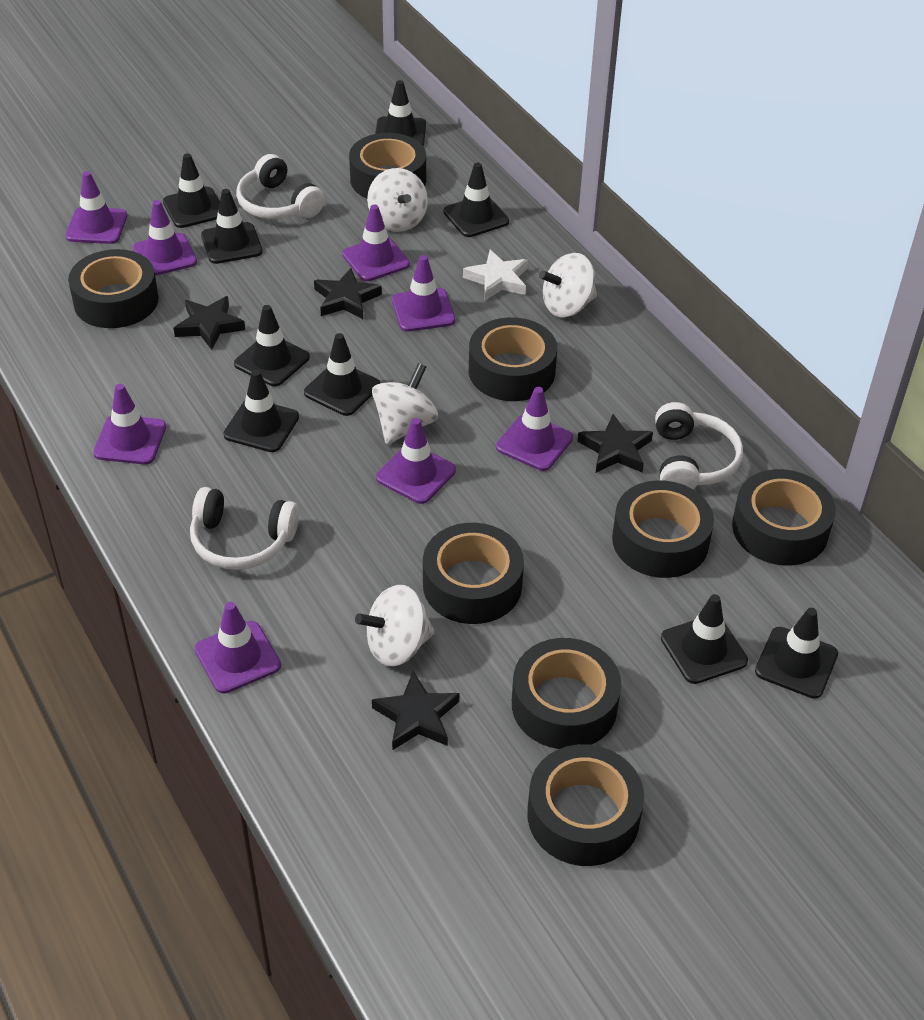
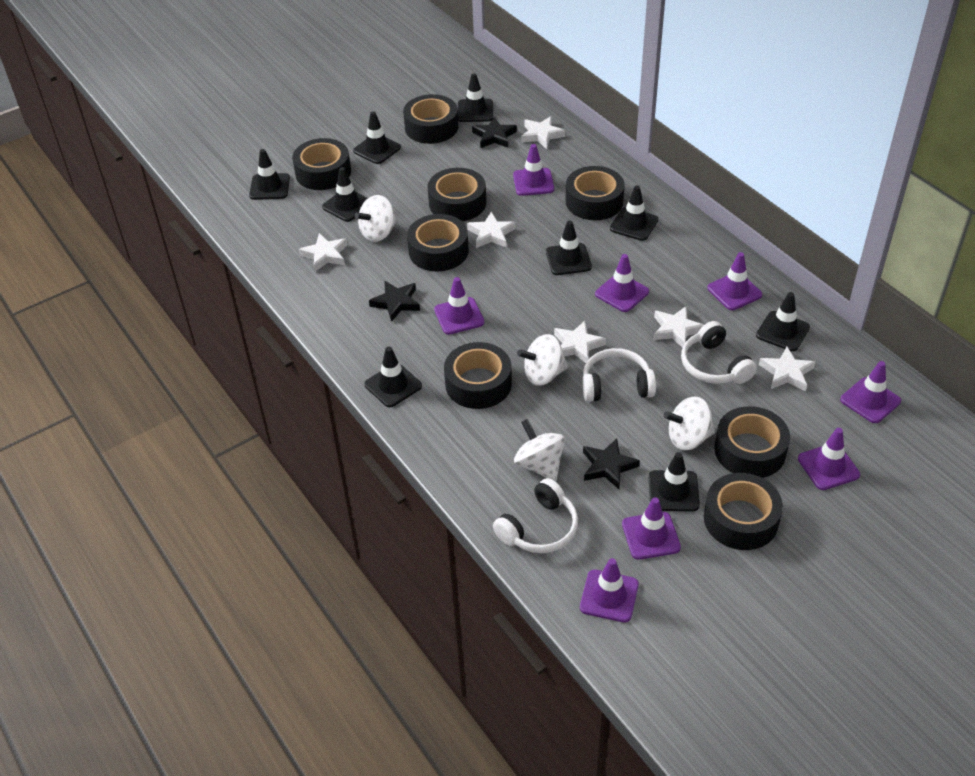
black star: 4 -> 3
white star: 1 -> 6

